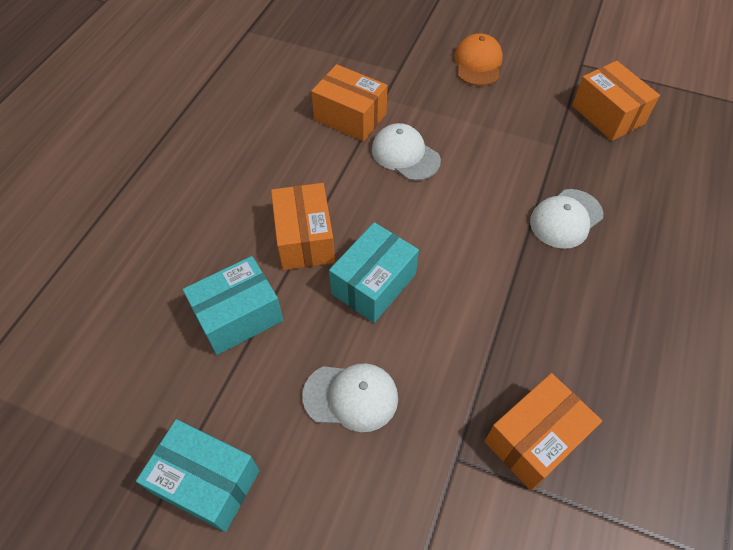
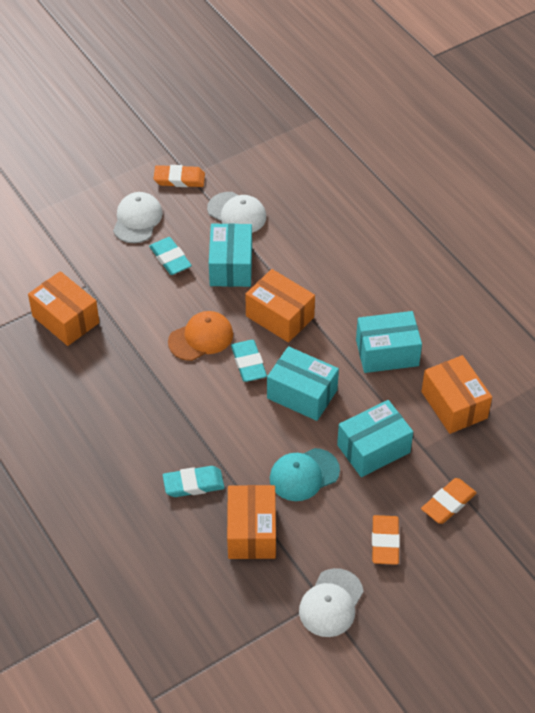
orange eraser: 0 -> 3
turquoise box: 3 -> 4
turquoise cap: 0 -> 1
turquoise eraser: 0 -> 3

